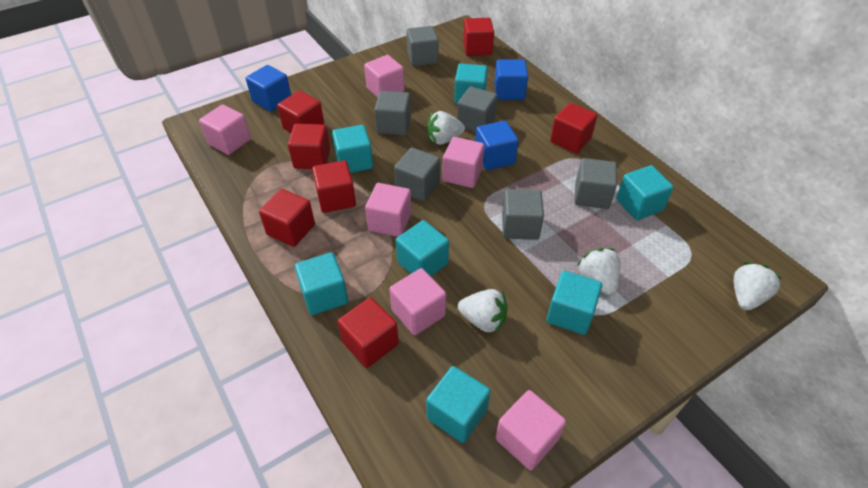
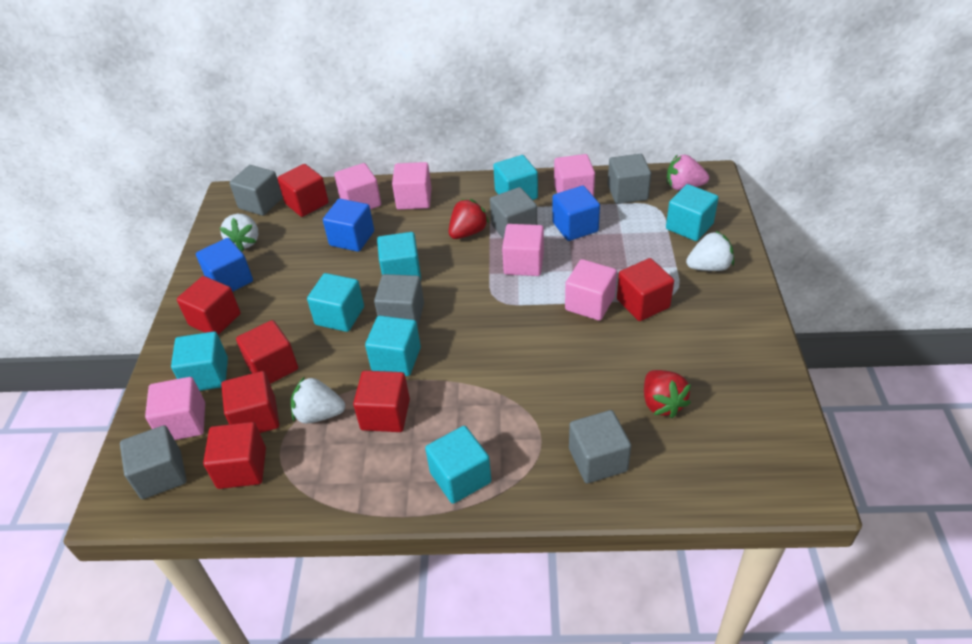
pink strawberry: 0 -> 1
red strawberry: 0 -> 2
white strawberry: 4 -> 3

